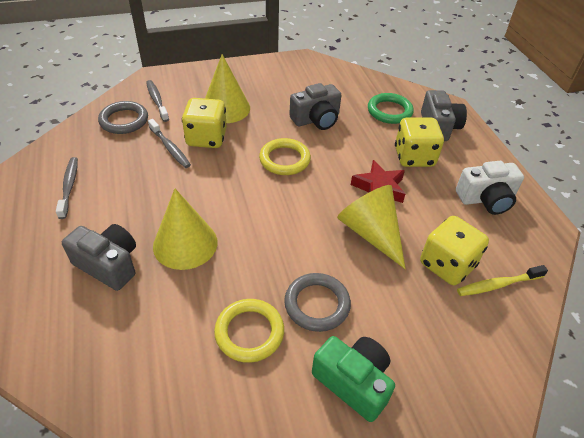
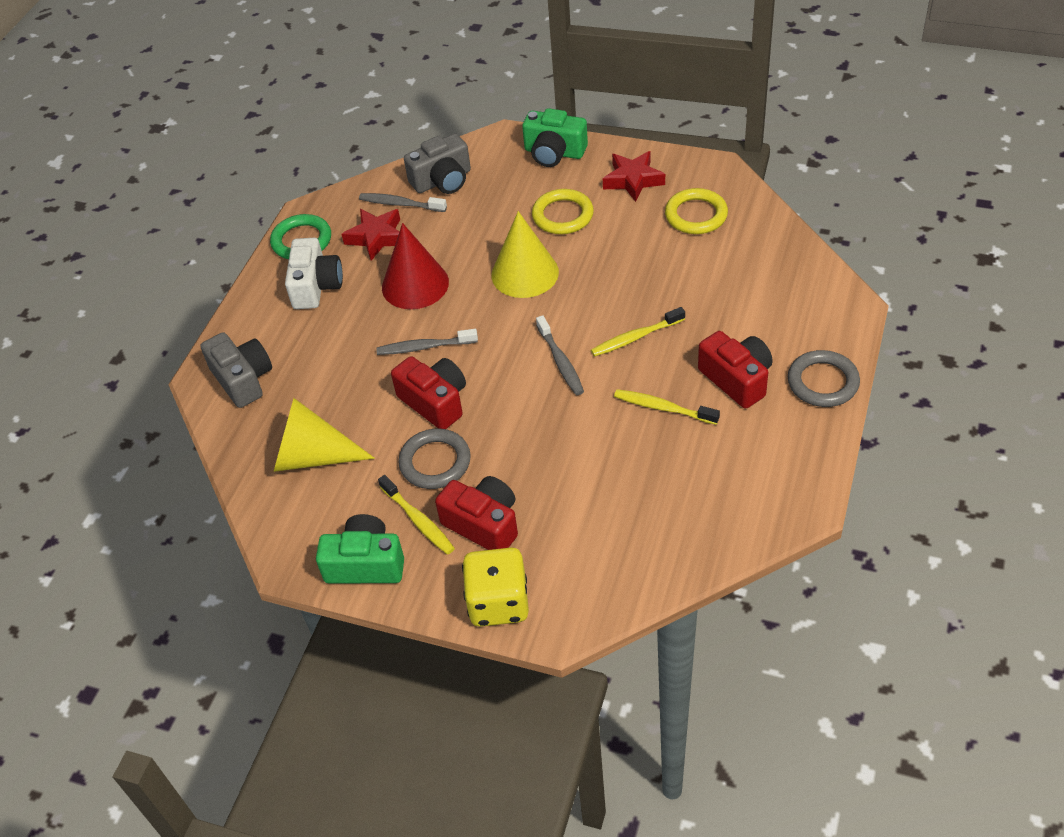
green camera: 1 -> 2
grey camera: 3 -> 2
red camera: 0 -> 3
red cone: 0 -> 1
red star: 1 -> 2
yellow cone: 3 -> 2
yellow dice: 3 -> 1
yellow toothbrush: 1 -> 3

